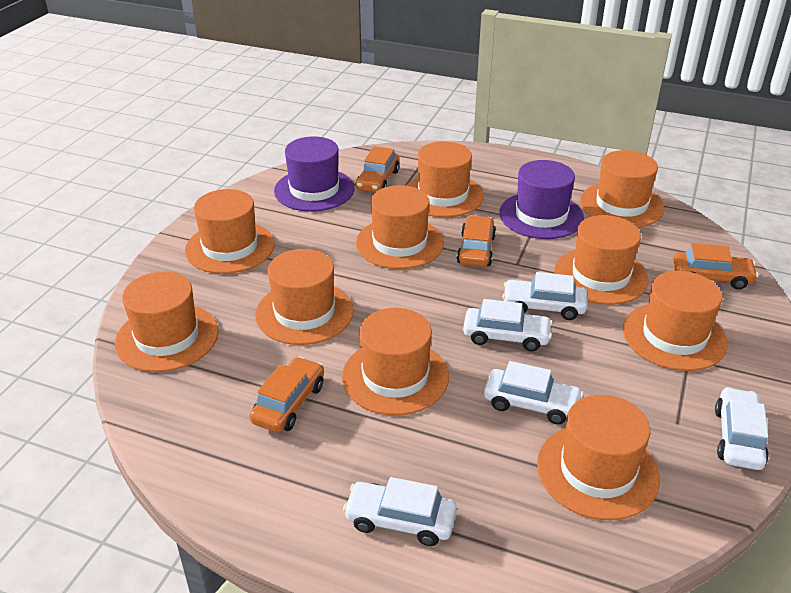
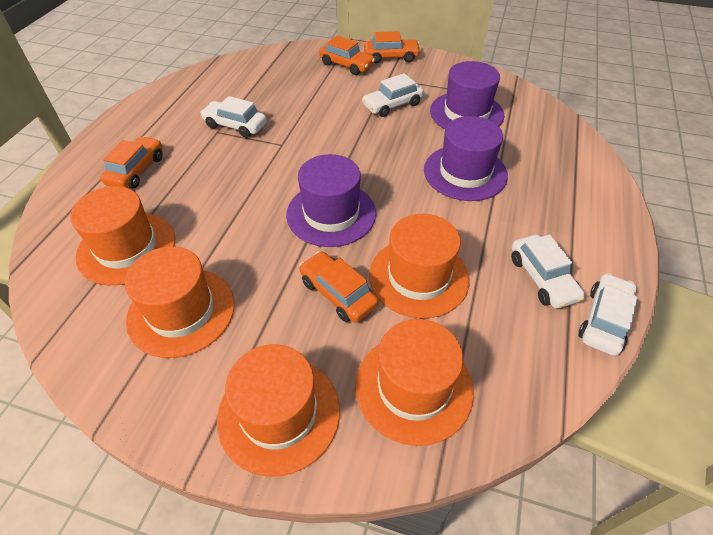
orange hat: 10 -> 5
purple hat: 2 -> 3
white car: 5 -> 4

